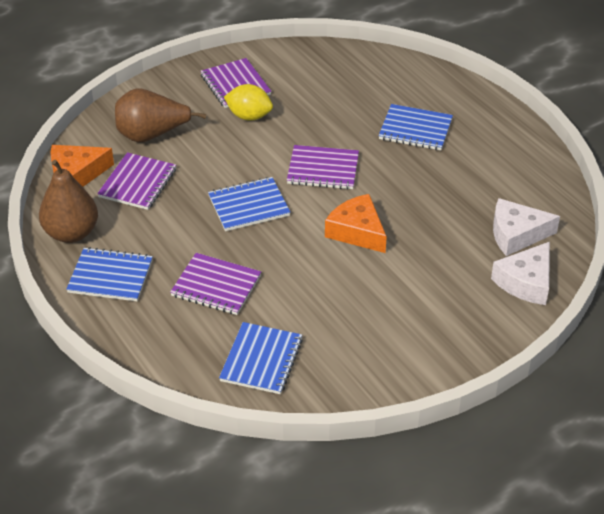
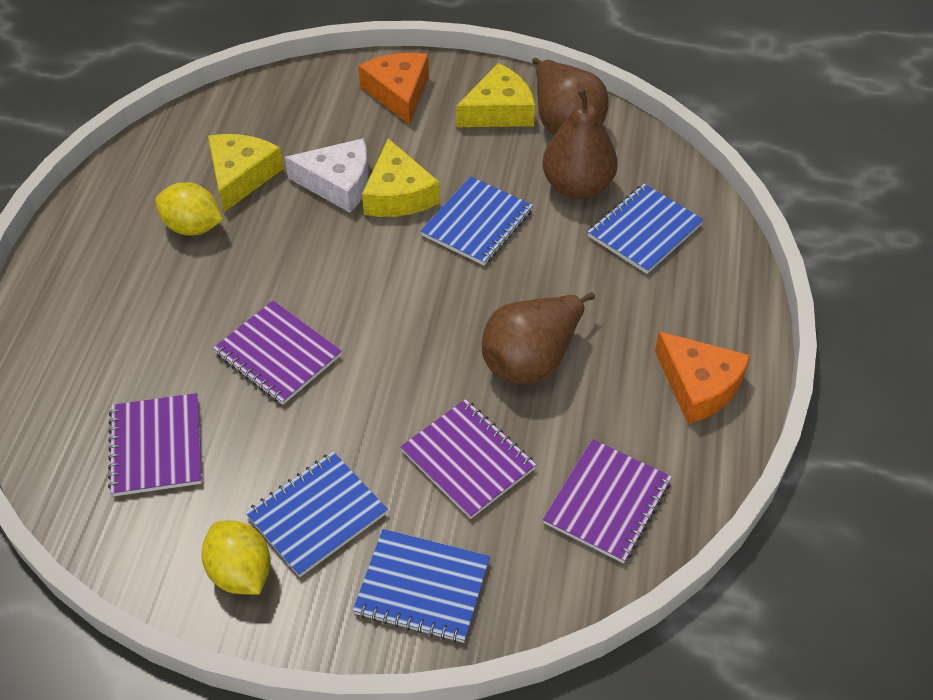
brown pear: 2 -> 3
white cheese: 2 -> 1
yellow cheese: 0 -> 3
yellow lemon: 1 -> 2

